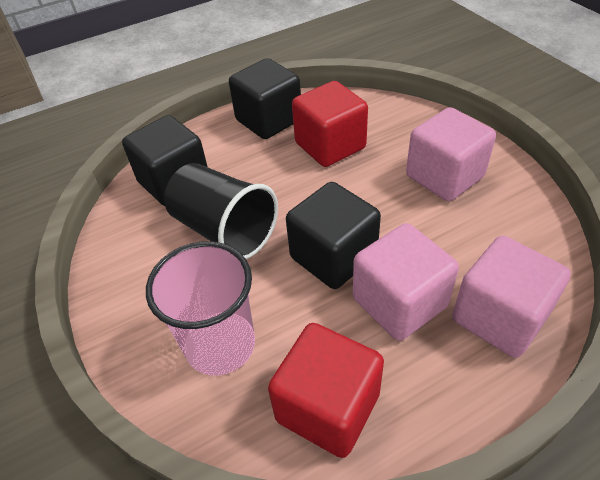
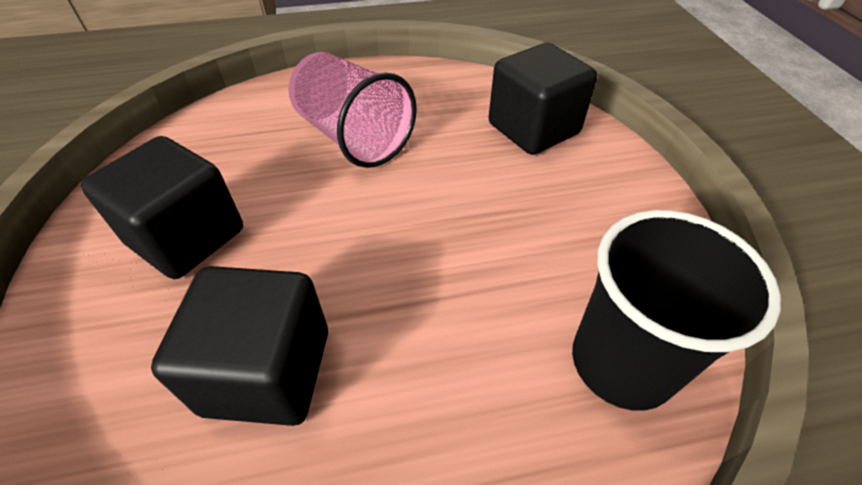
pink cube: 3 -> 0
red cube: 2 -> 0

